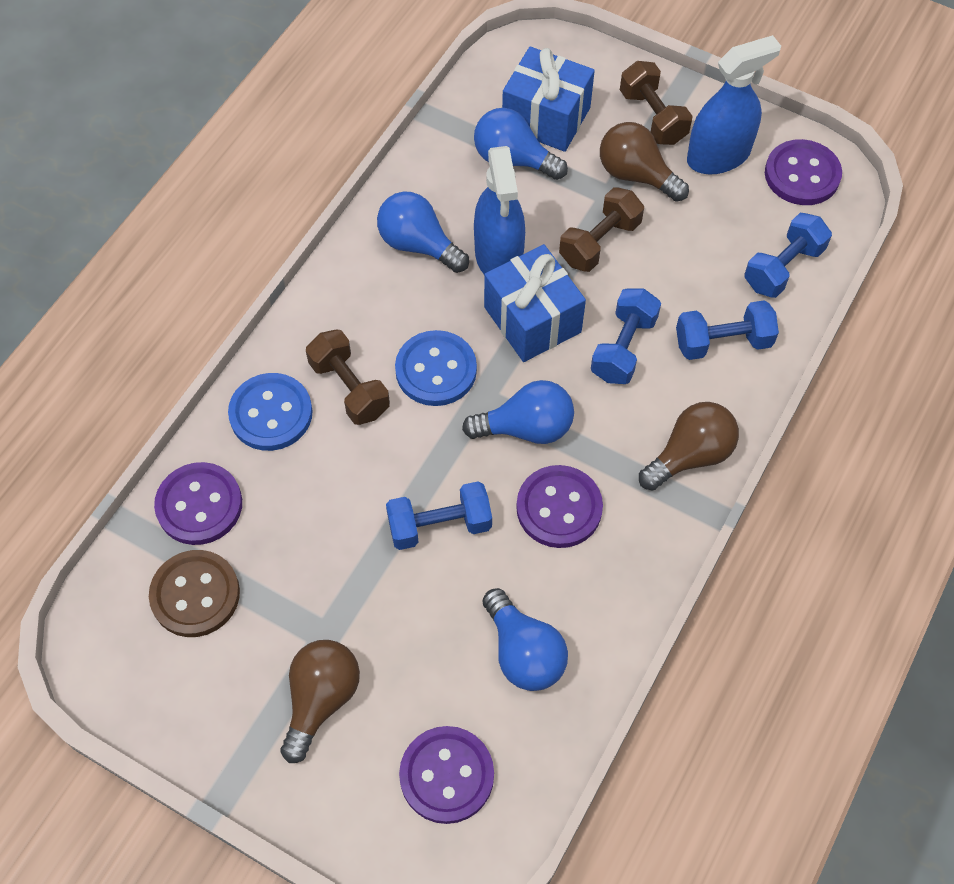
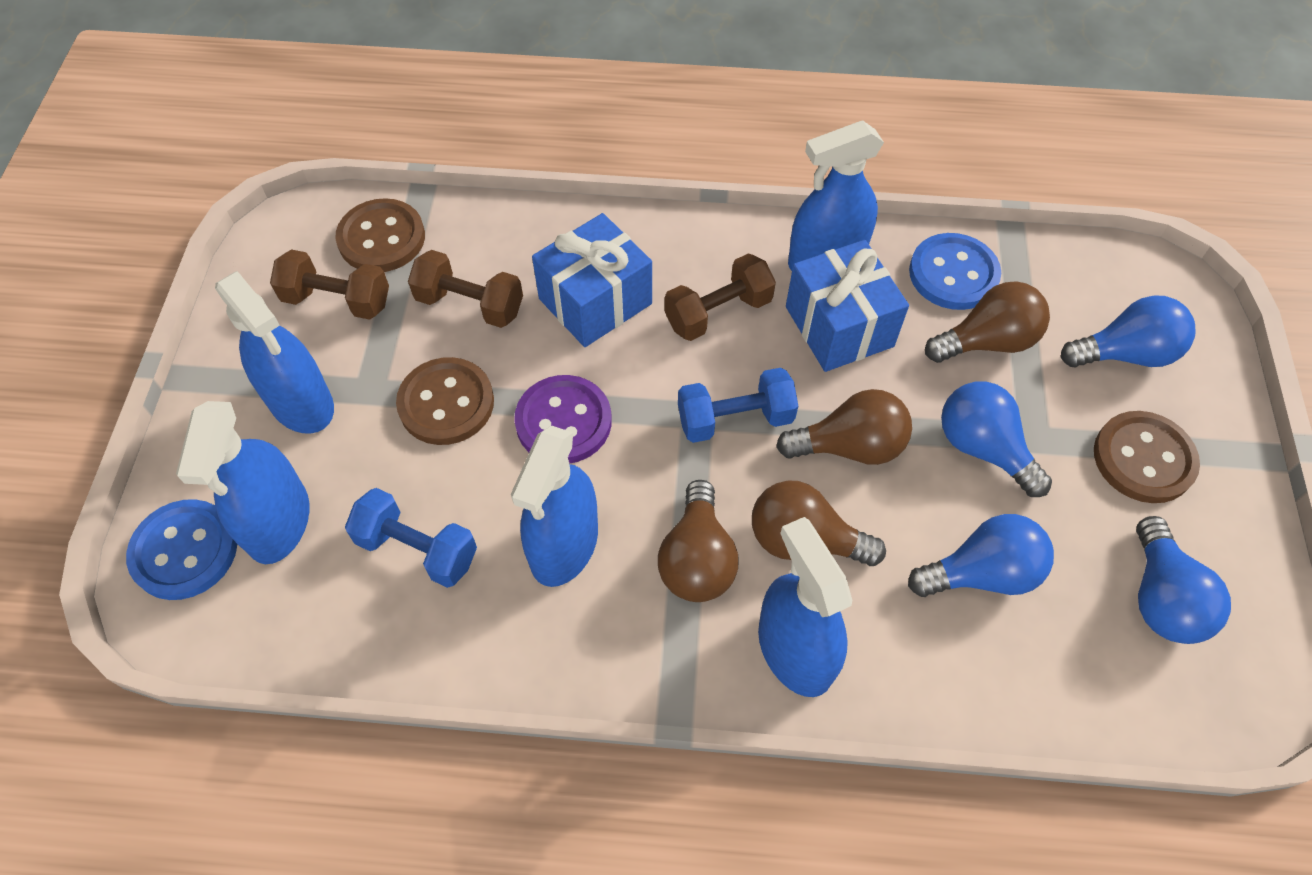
blue dumbbell: 4 -> 2
blue spray bottle: 2 -> 5
brown button: 1 -> 3
brown light bulb: 3 -> 4
purple button: 4 -> 1

